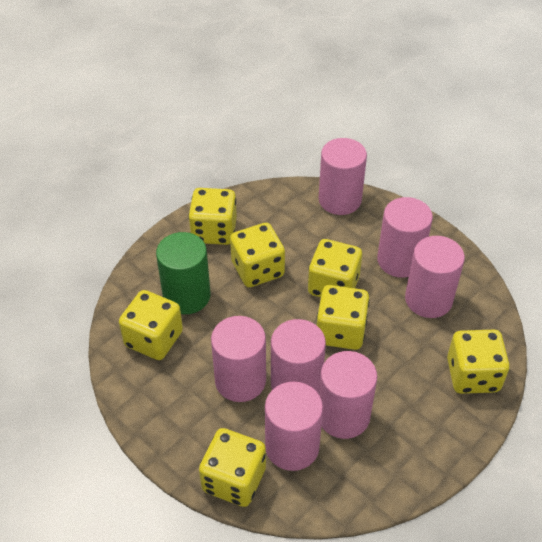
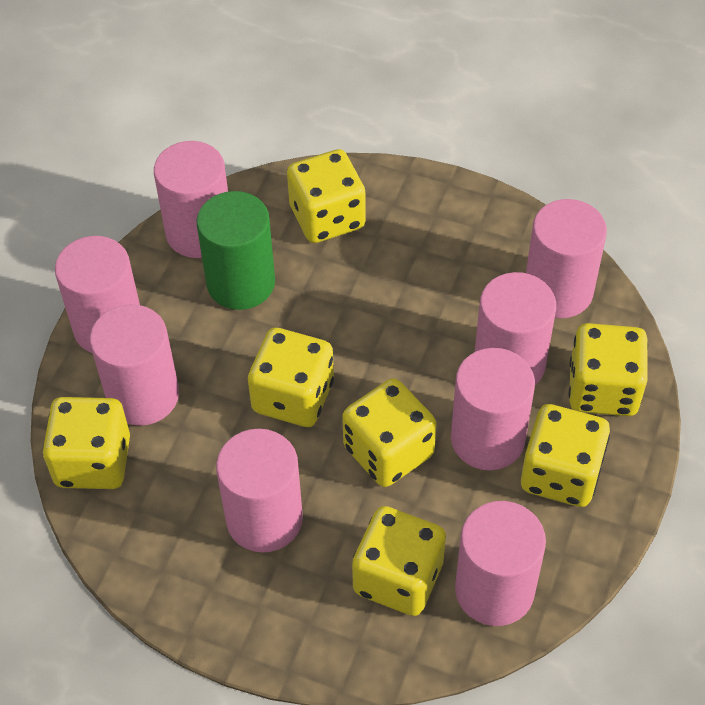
pink cylinder: 7 -> 8

